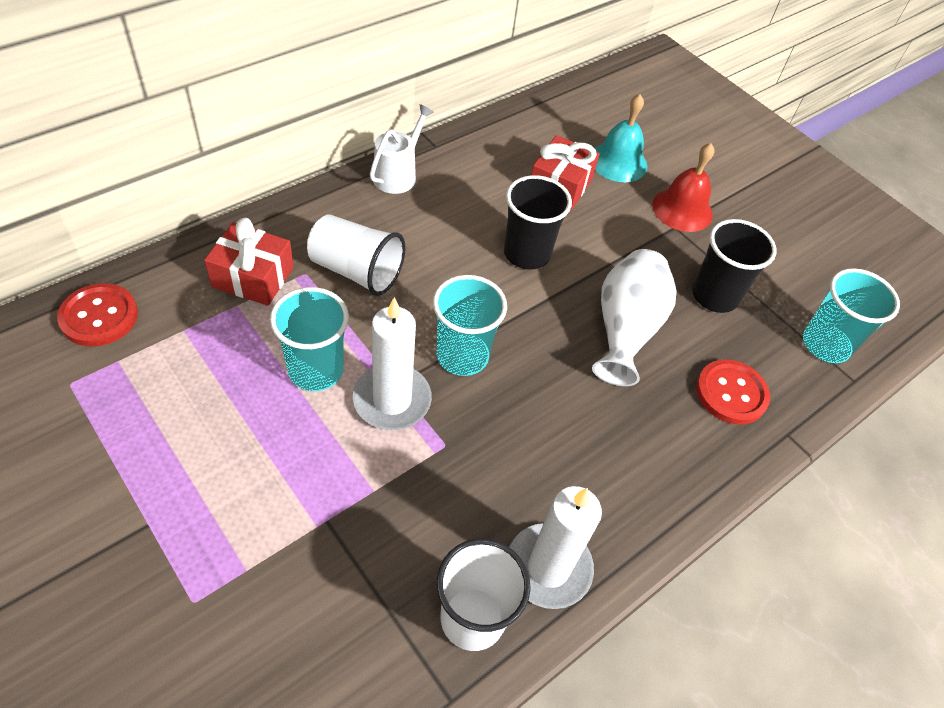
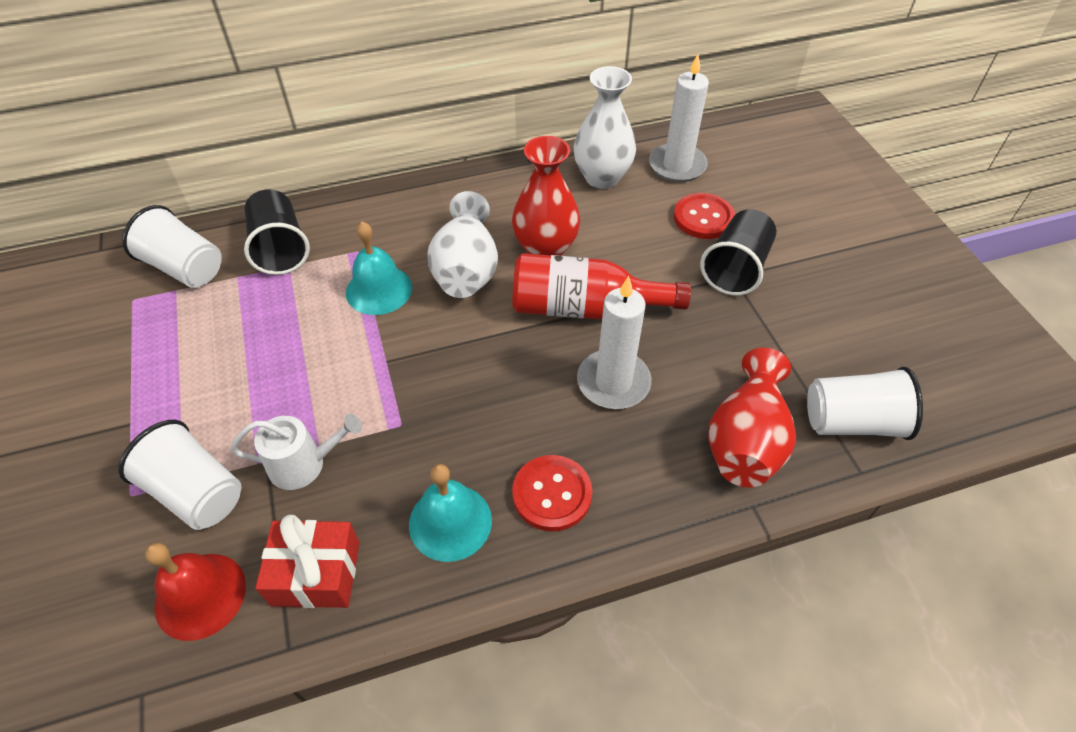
red bottle: 0 -> 1
red gift: 2 -> 1
red vase: 0 -> 2
turquoise bell: 1 -> 2
turquoise cup: 3 -> 0
white cup: 2 -> 3
white vase: 1 -> 2

